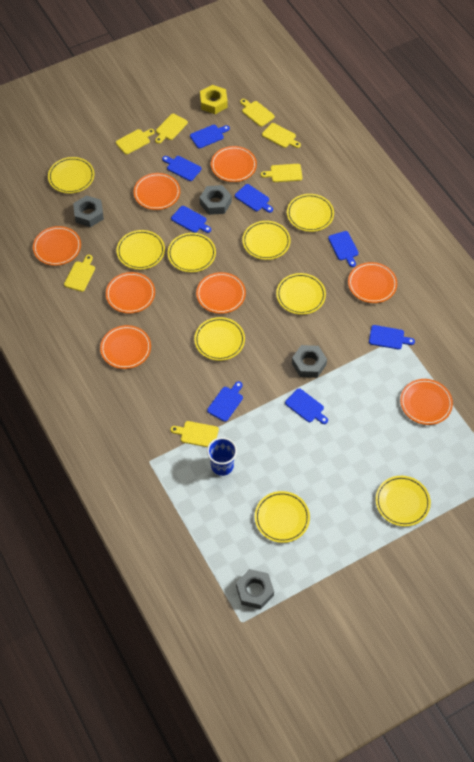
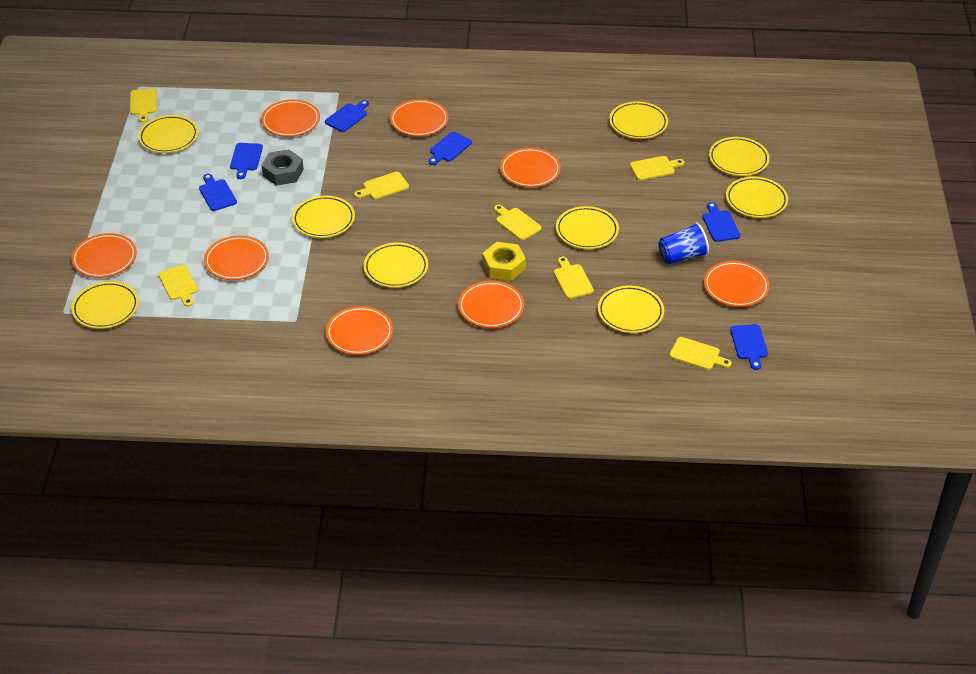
blue cutting board: 8 -> 6
grey nut: 4 -> 1

